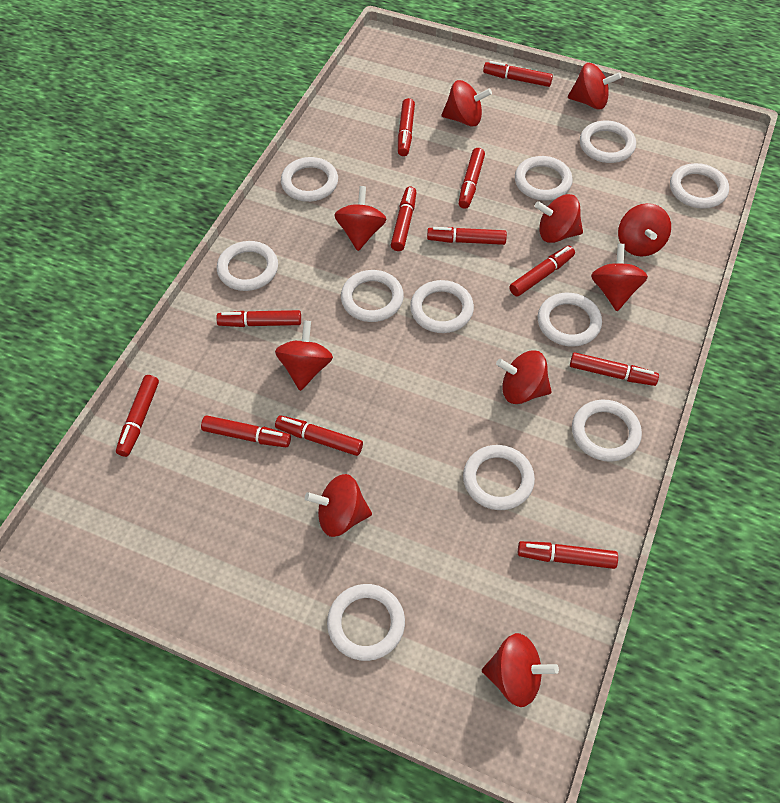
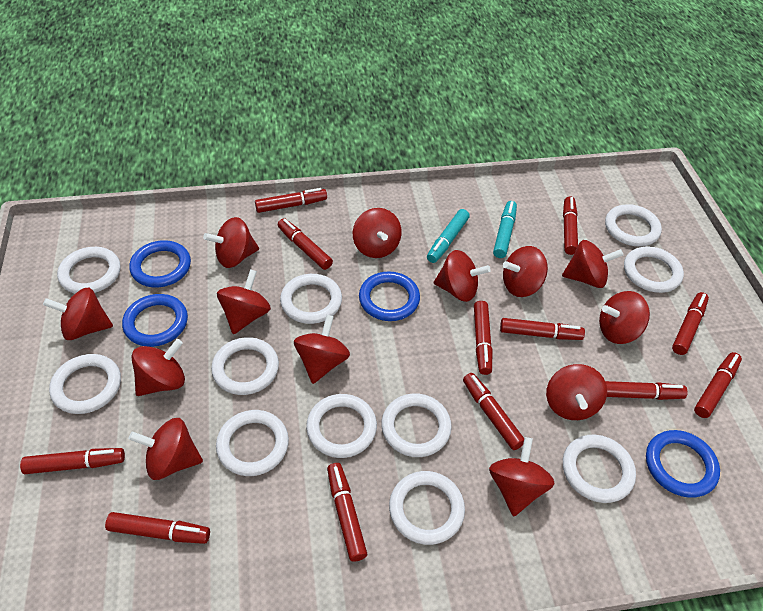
blue ring: 0 -> 4
red spinning top: 10 -> 13
turquoise marker: 0 -> 2

